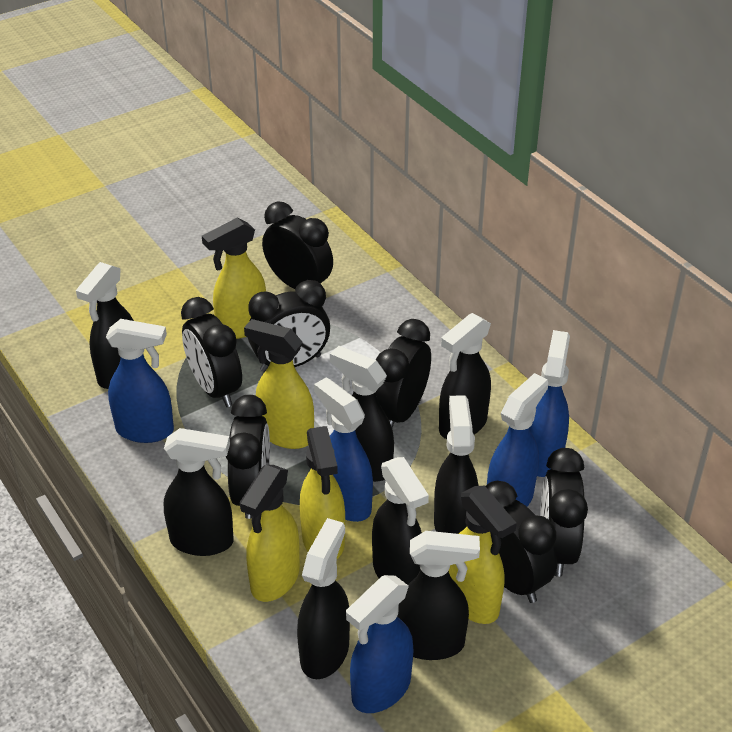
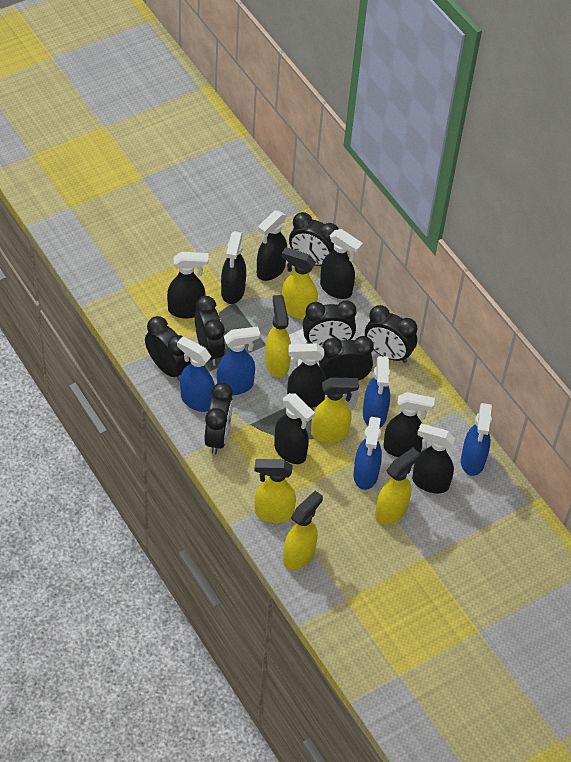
yellow spray bottle: 5 -> 6

